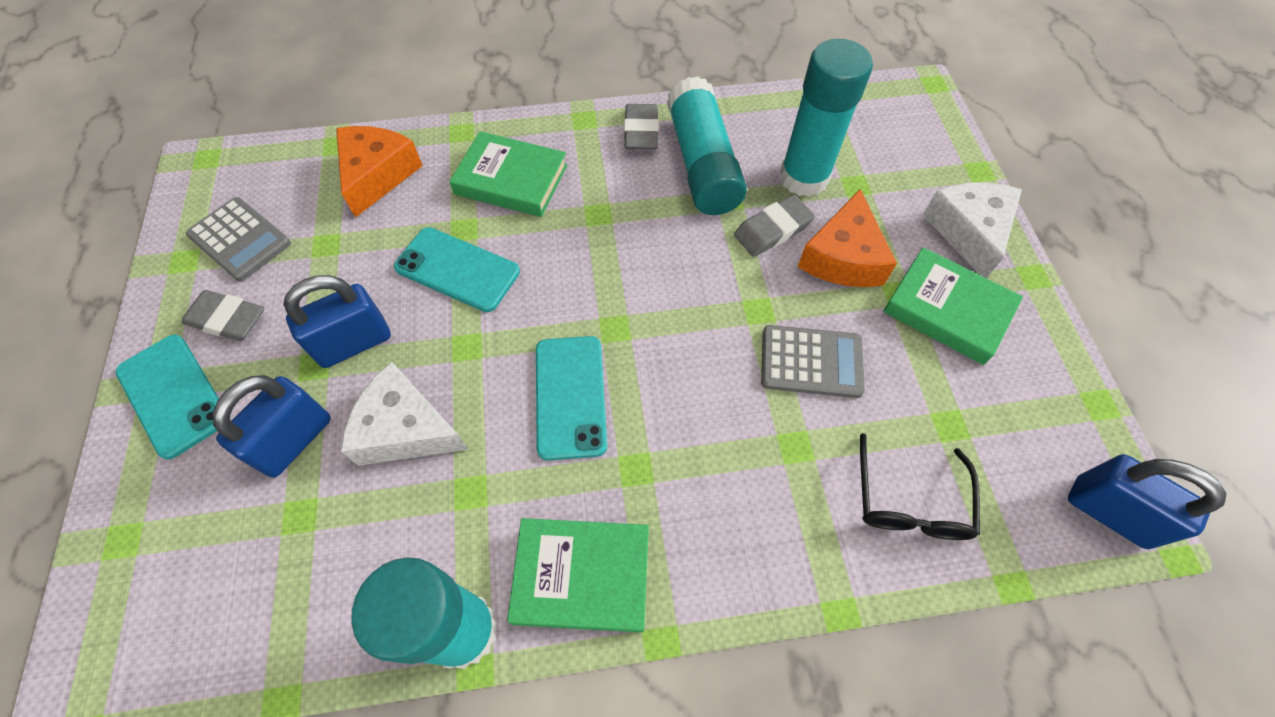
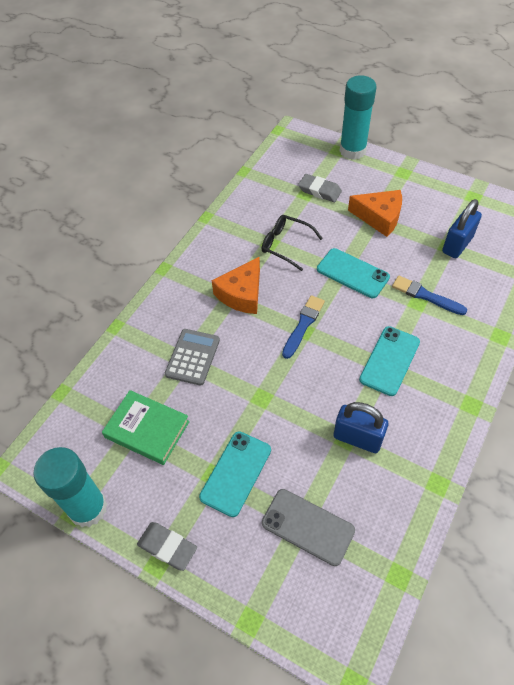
blue brush: 0 -> 2
blue padlock: 3 -> 2
green book: 3 -> 1
grey calculator: 2 -> 1
grey eraser: 3 -> 2
grey phone: 0 -> 1
turquoise glue stick: 3 -> 2
white cheese: 2 -> 0

